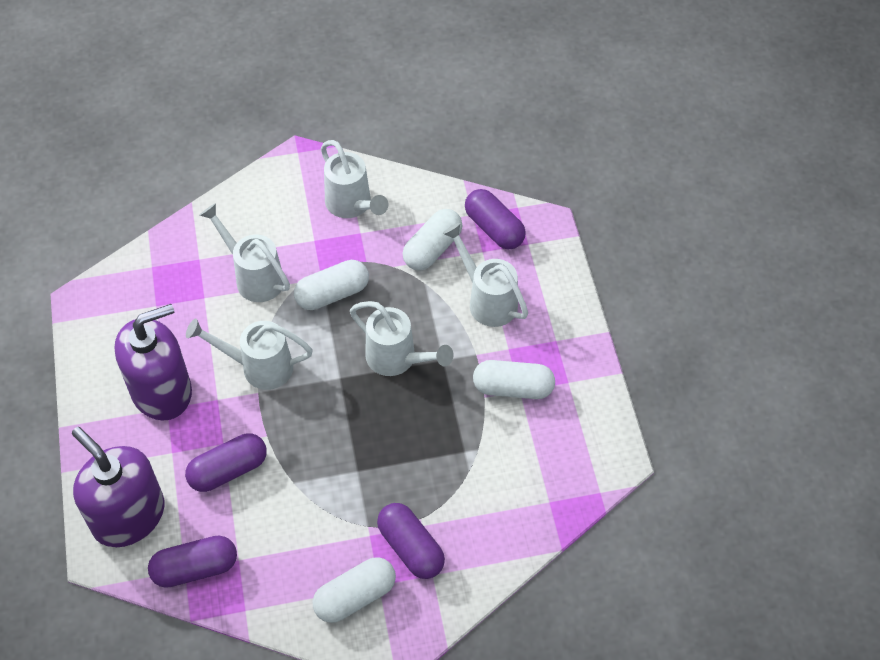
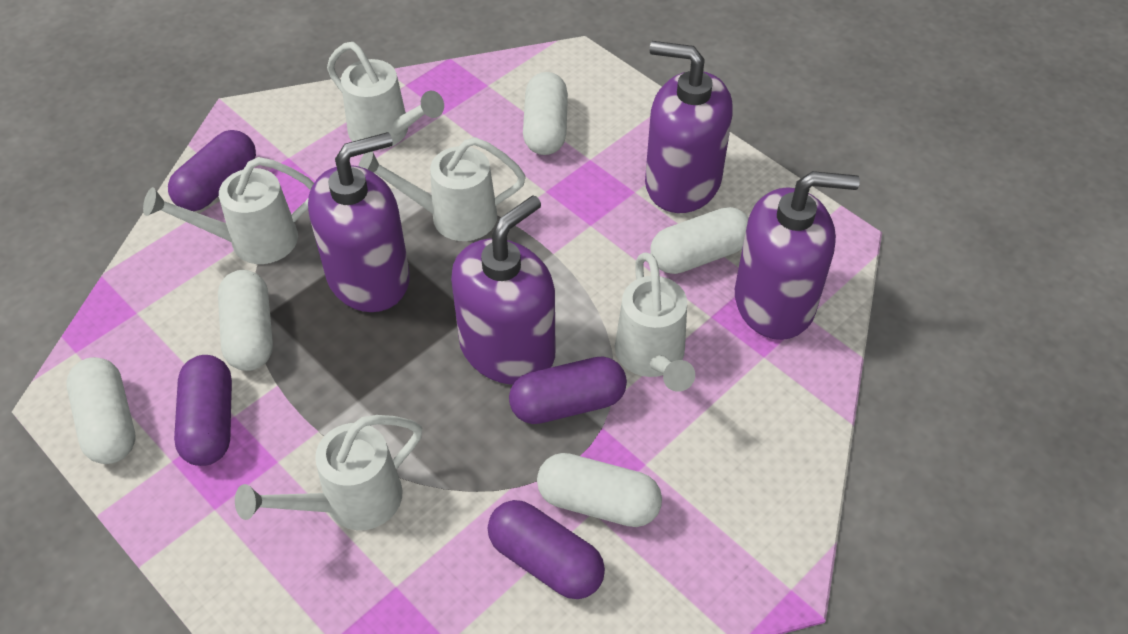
purple soap dispenser: 2 -> 4
white capsule: 4 -> 5

